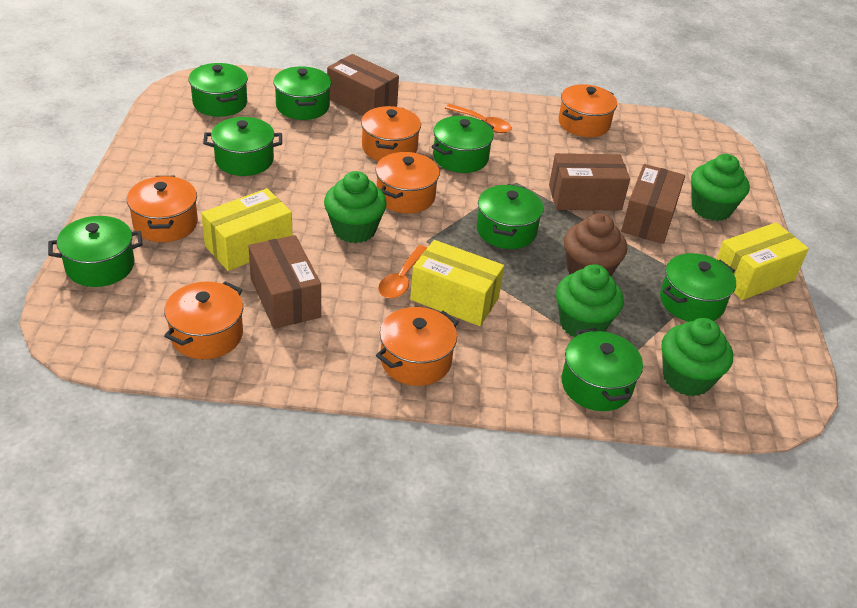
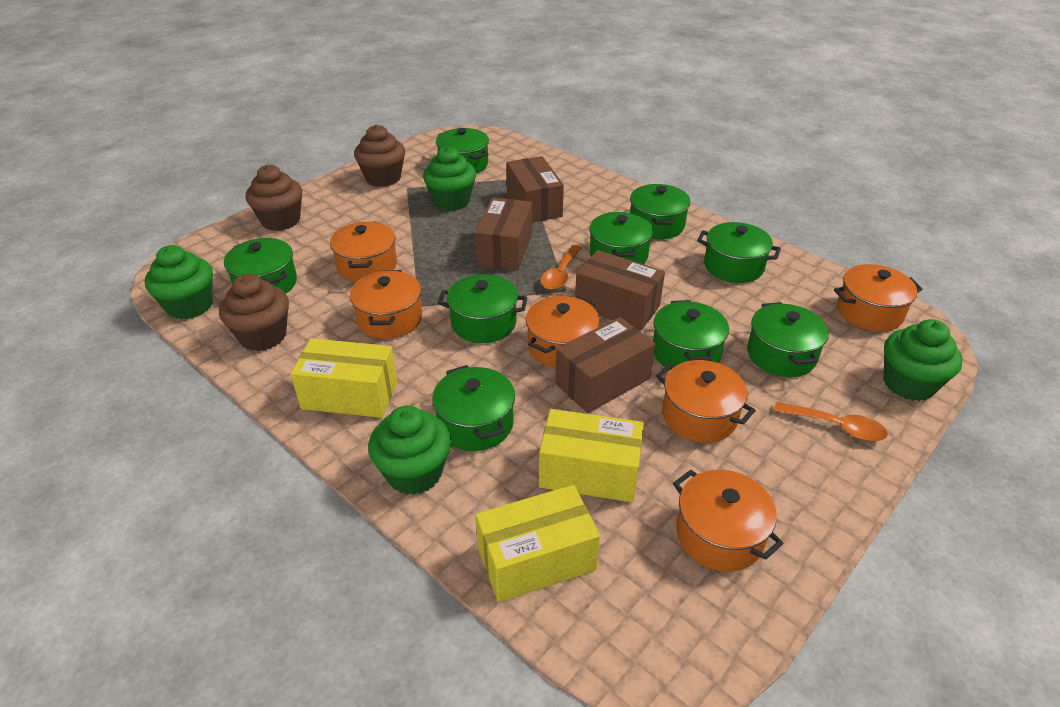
brown cupcake: 1 -> 3
green pot: 8 -> 9

